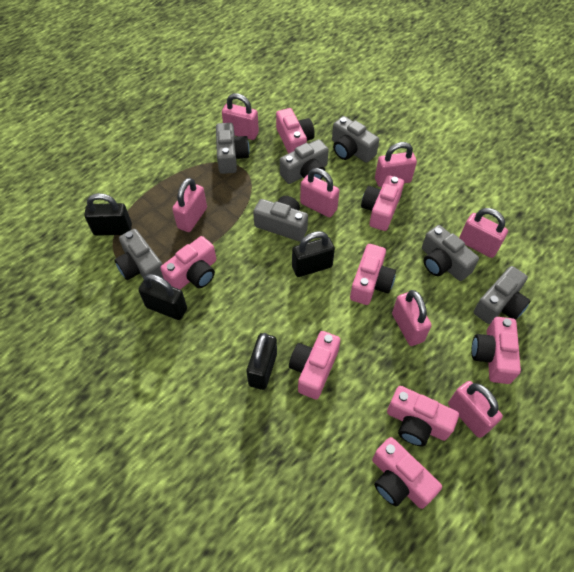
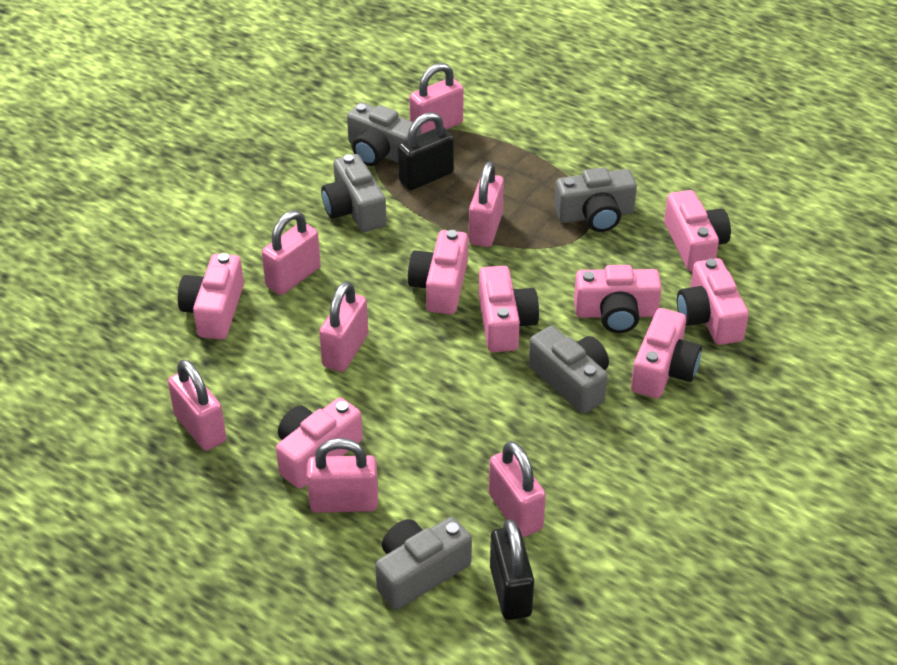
black padlock: 4 -> 2
grey camera: 7 -> 5

